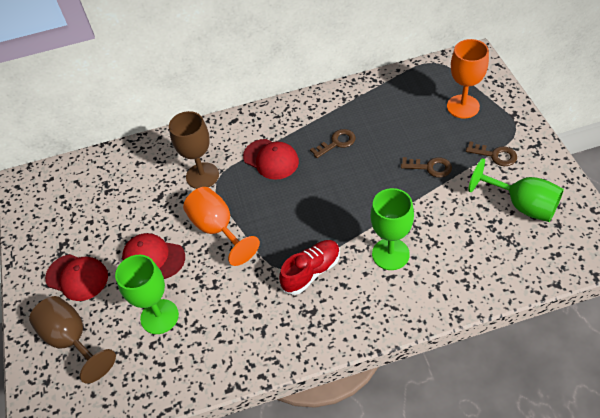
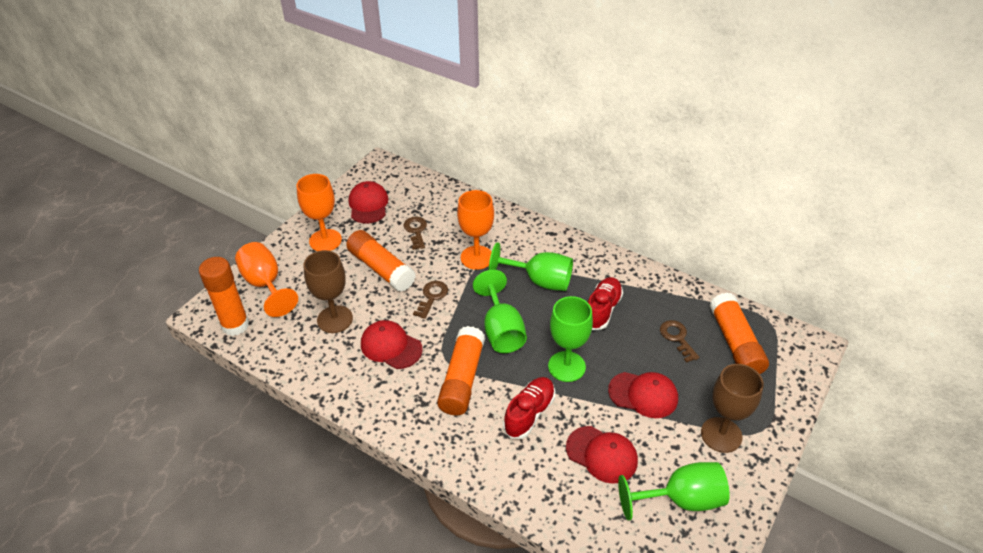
green goblet: 3 -> 4
orange glue stick: 0 -> 4
orange goblet: 2 -> 3
red cap: 3 -> 4
red shoe: 1 -> 2

